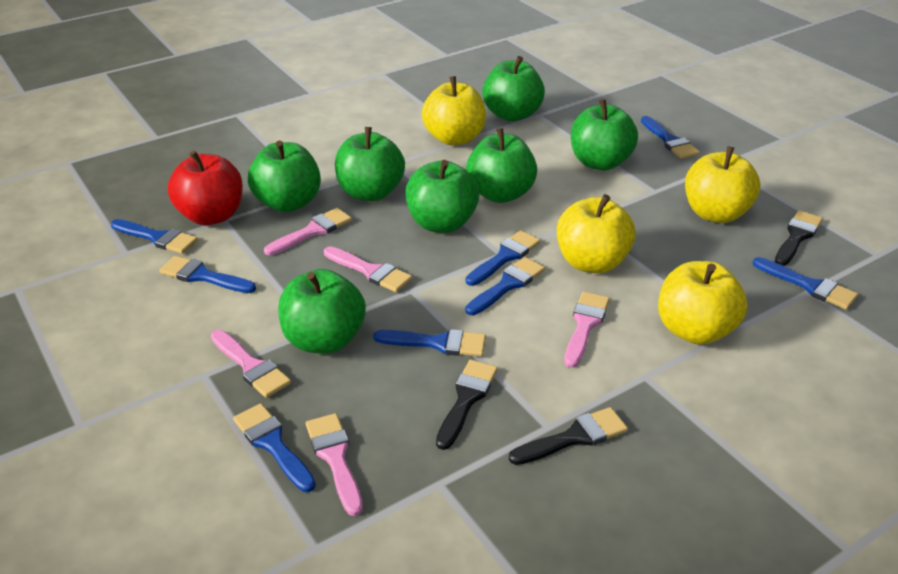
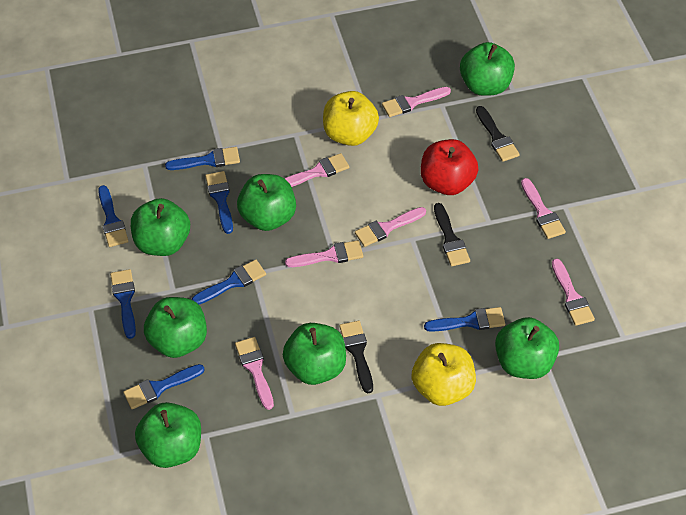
blue brush: 8 -> 7
pink brush: 5 -> 7
yellow apple: 4 -> 2

